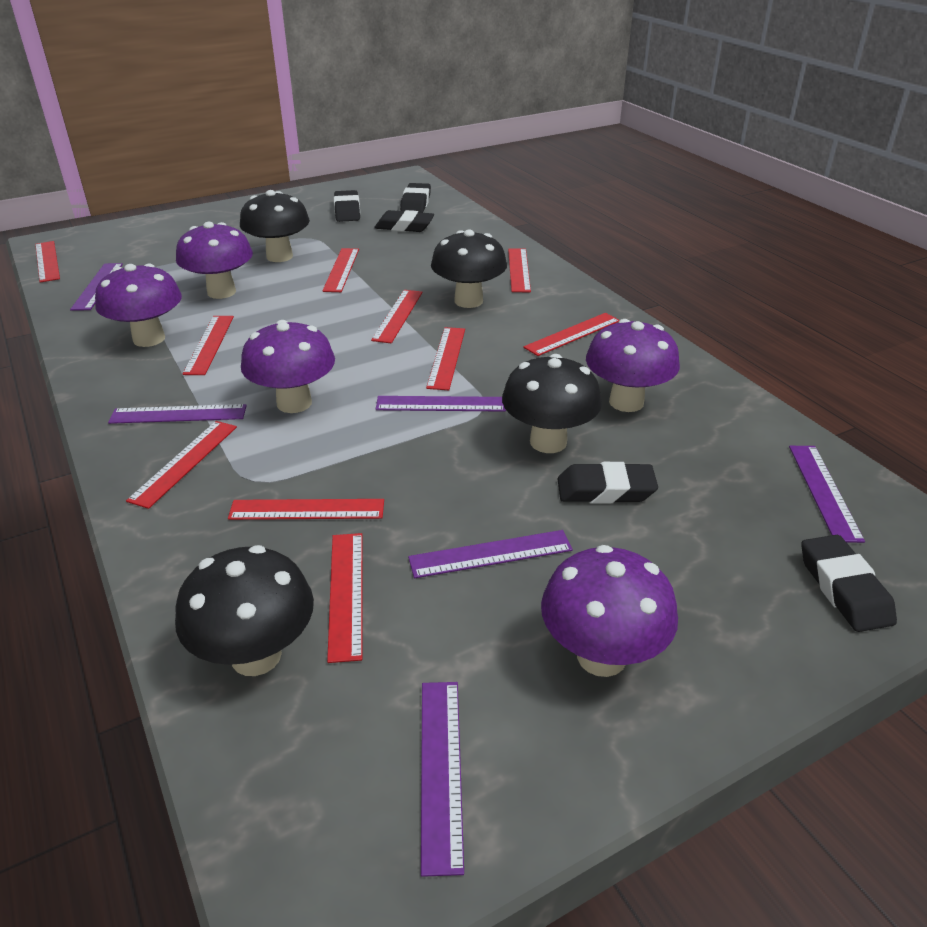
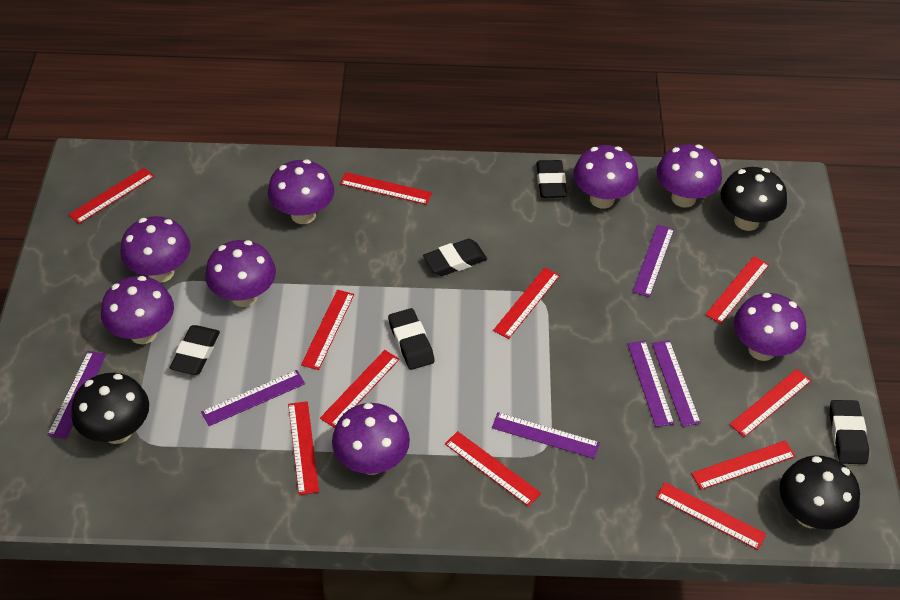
black mushroom: 4 -> 3
purple mushroom: 5 -> 8
red ruler: 10 -> 11

